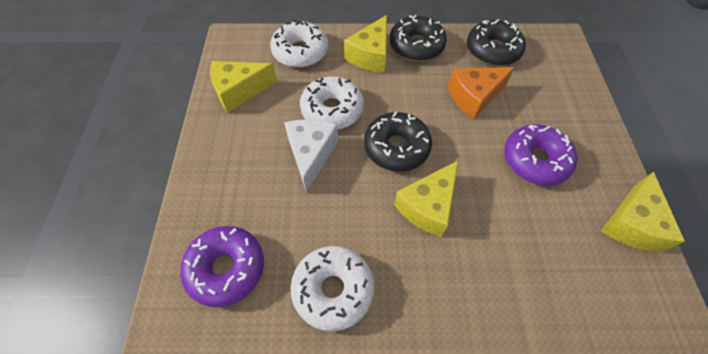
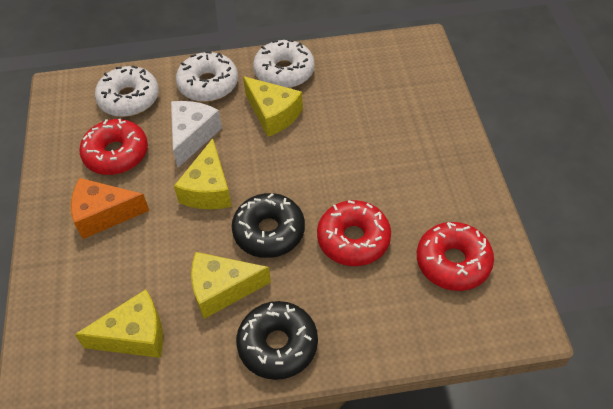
black donut: 3 -> 2
purple donut: 2 -> 0
red donut: 0 -> 3

